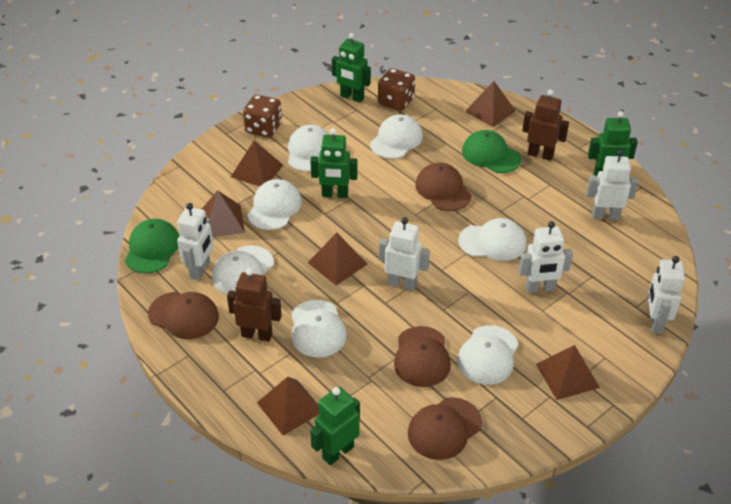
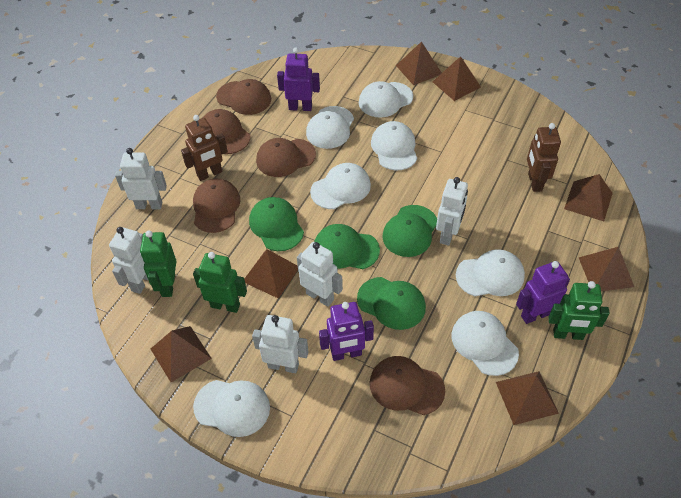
brown cap: 4 -> 5
brown dice: 2 -> 0
brown pyramid: 6 -> 7
green cap: 2 -> 4
green robot: 4 -> 3
purple robot: 0 -> 3

